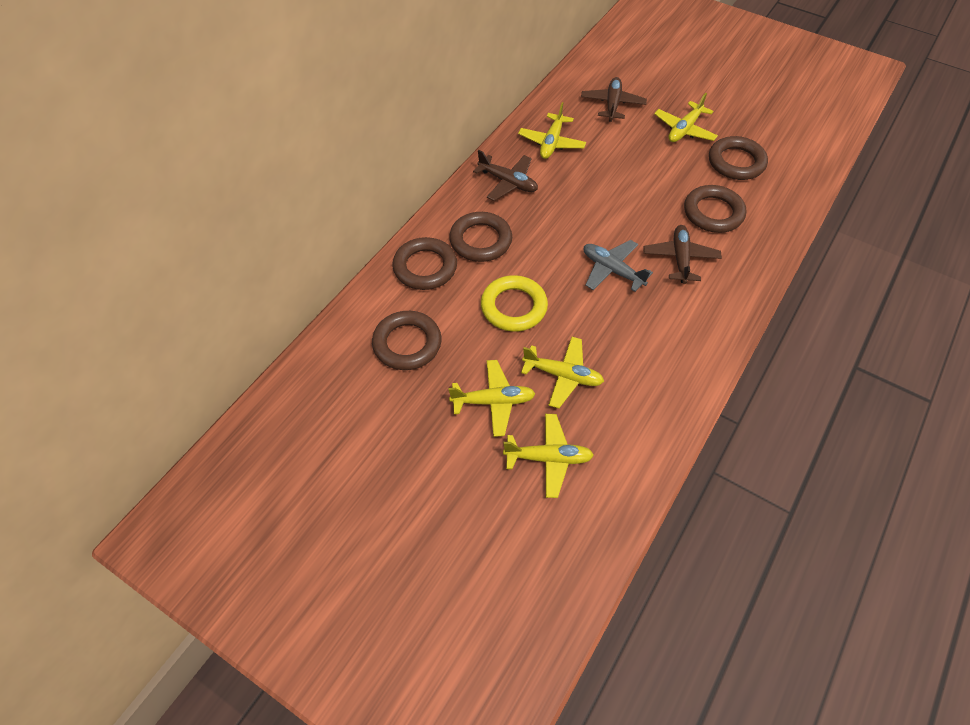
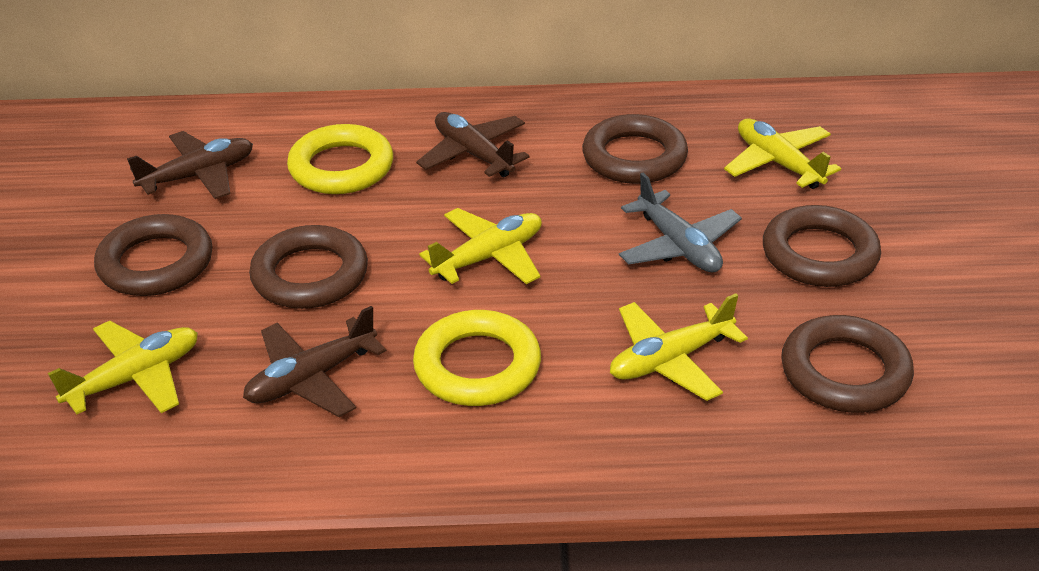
yellow plane: 5 -> 4
yellow ring: 1 -> 2

